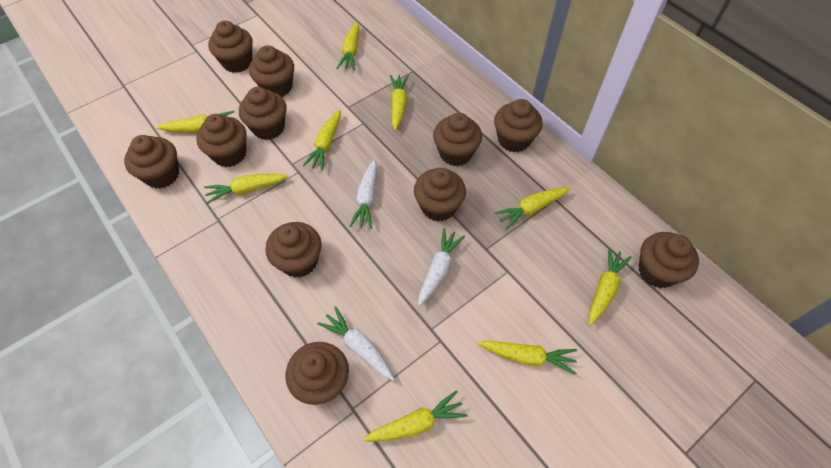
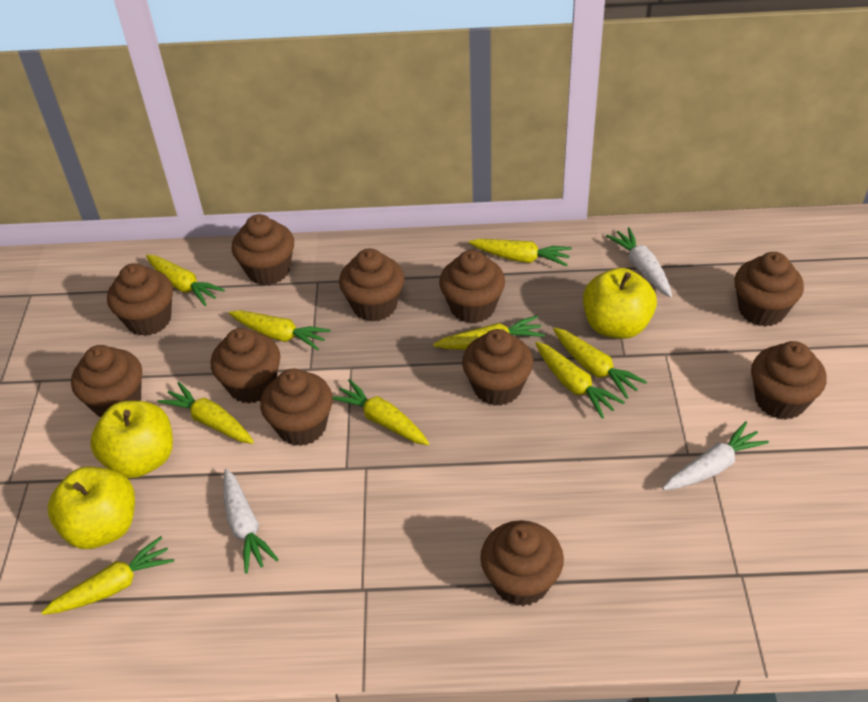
yellow apple: 0 -> 3

